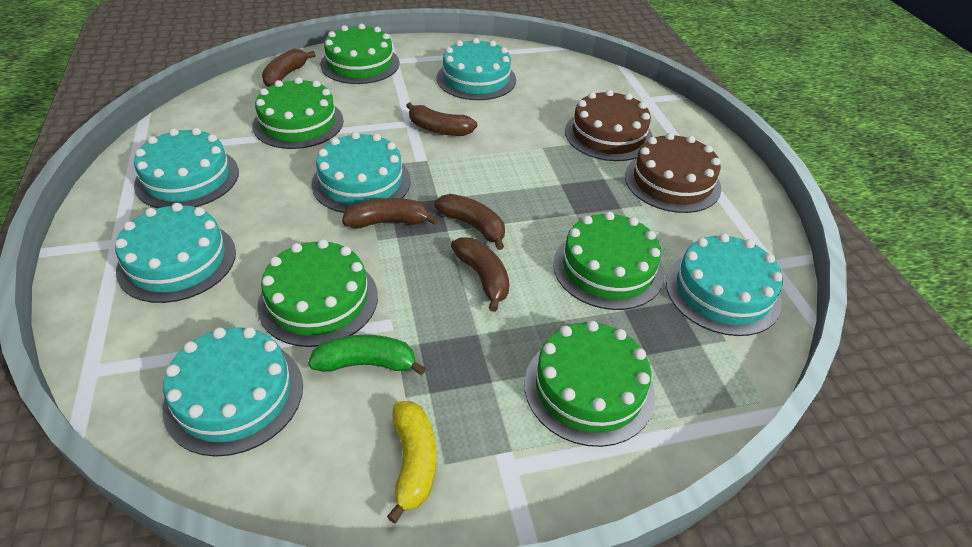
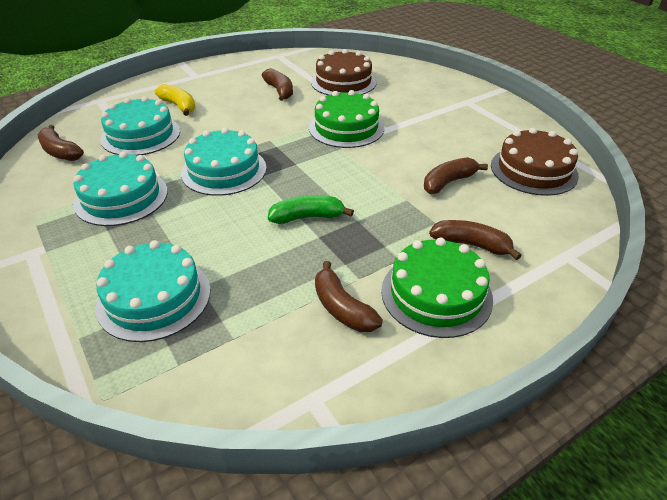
green cake: 5 -> 2
turquoise cake: 6 -> 4

